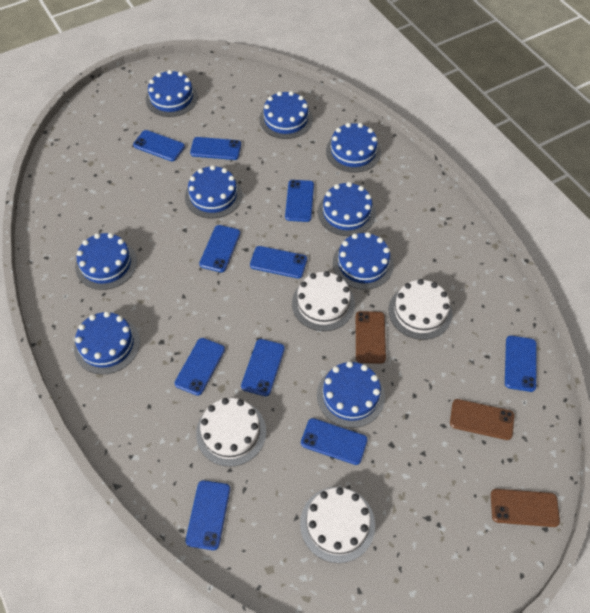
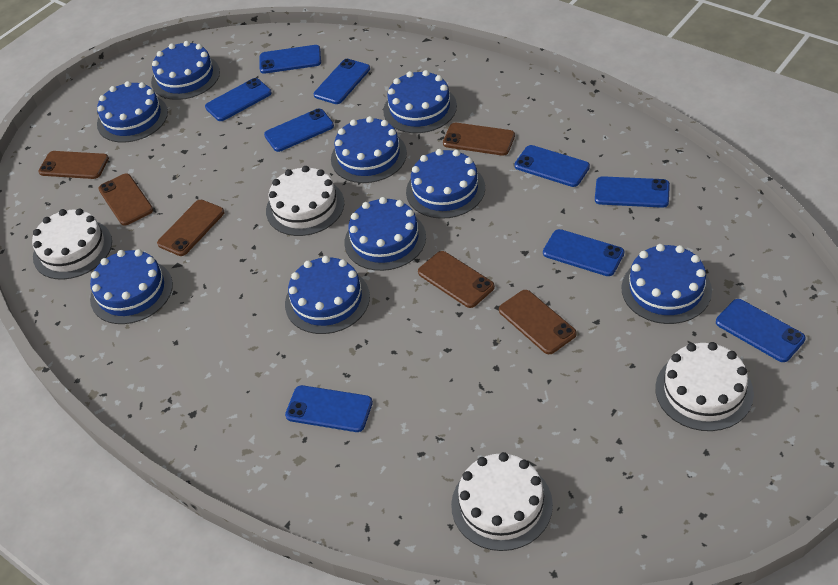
blue phone: 10 -> 9
brown phone: 3 -> 6

